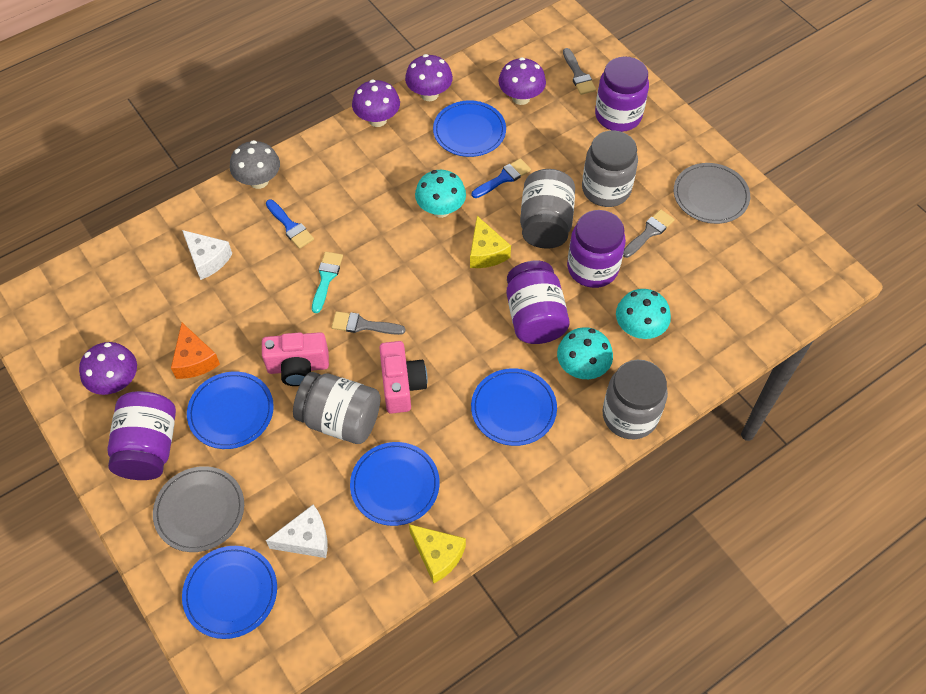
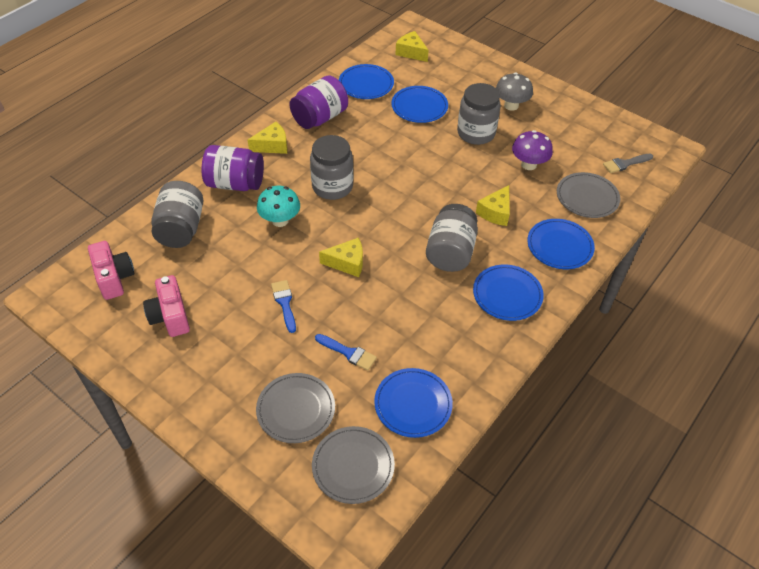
grey brush: 3 -> 1
grey plate: 2 -> 3
orange cheese: 1 -> 0
purple jar: 4 -> 2
purple mushroom: 4 -> 1
turquoise brush: 1 -> 0
turquoise mushroom: 3 -> 1
white cheese: 2 -> 0
yellow cheese: 2 -> 4

